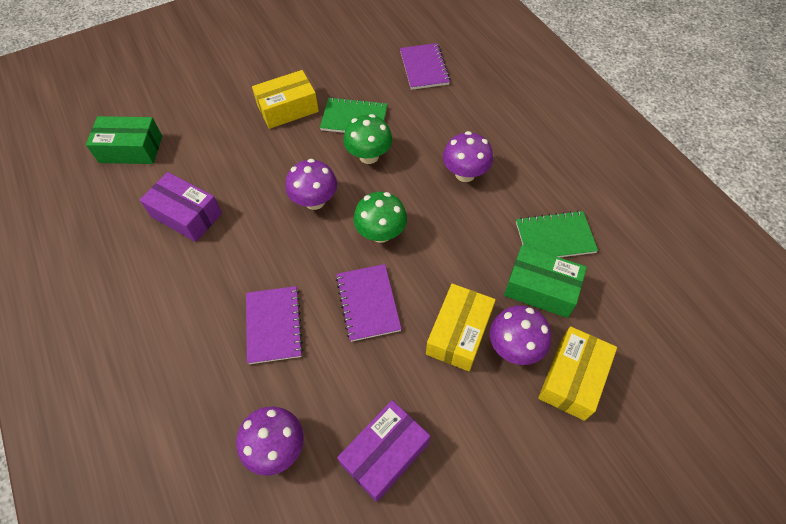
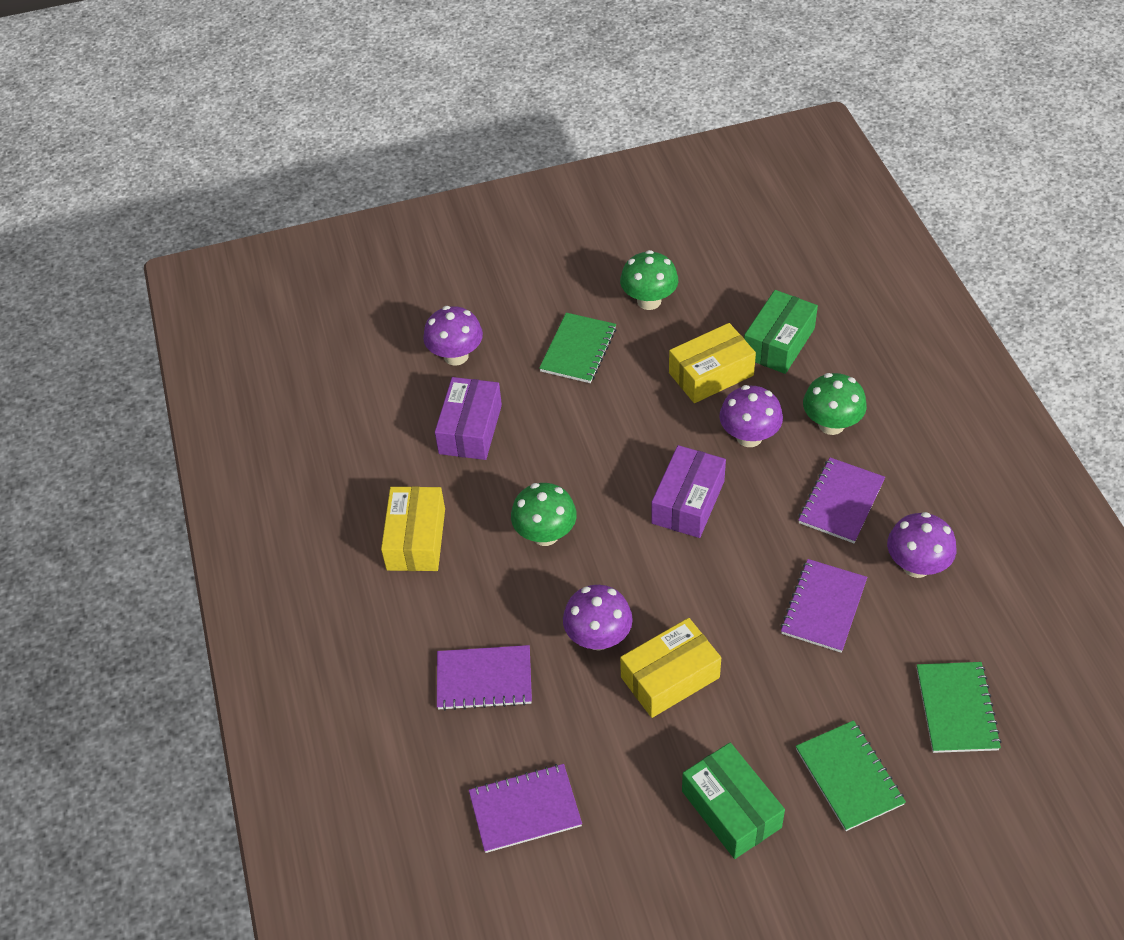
green mushroom: 2 -> 3
green notebook: 2 -> 3
purple notebook: 3 -> 4

